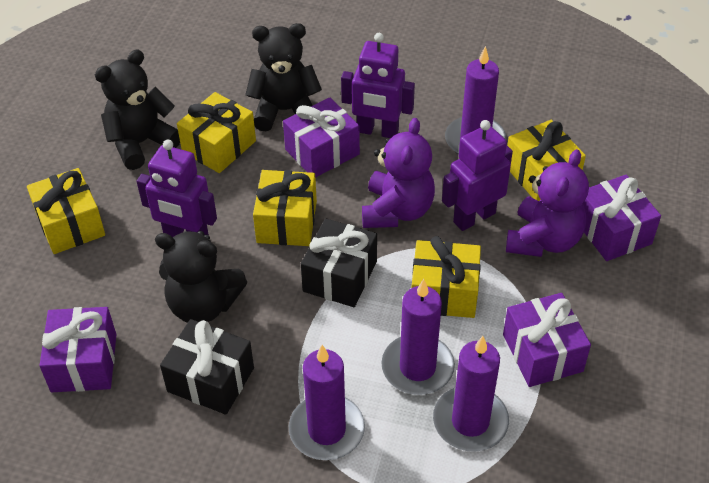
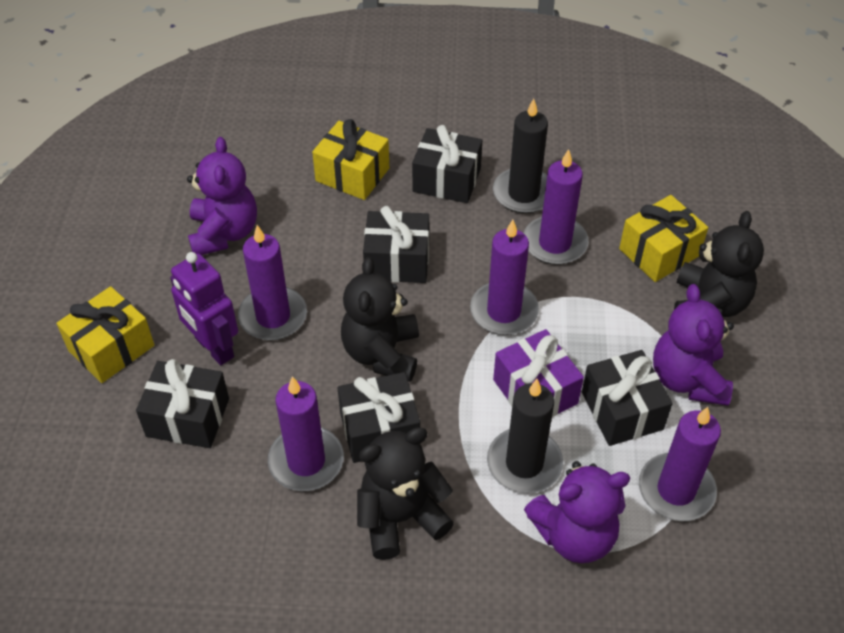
black candle: 0 -> 2
black gift: 2 -> 5
purple candle: 4 -> 5
purple gift: 4 -> 1
purple robot: 3 -> 1
purple teddy bear: 2 -> 3
yellow gift: 5 -> 3

